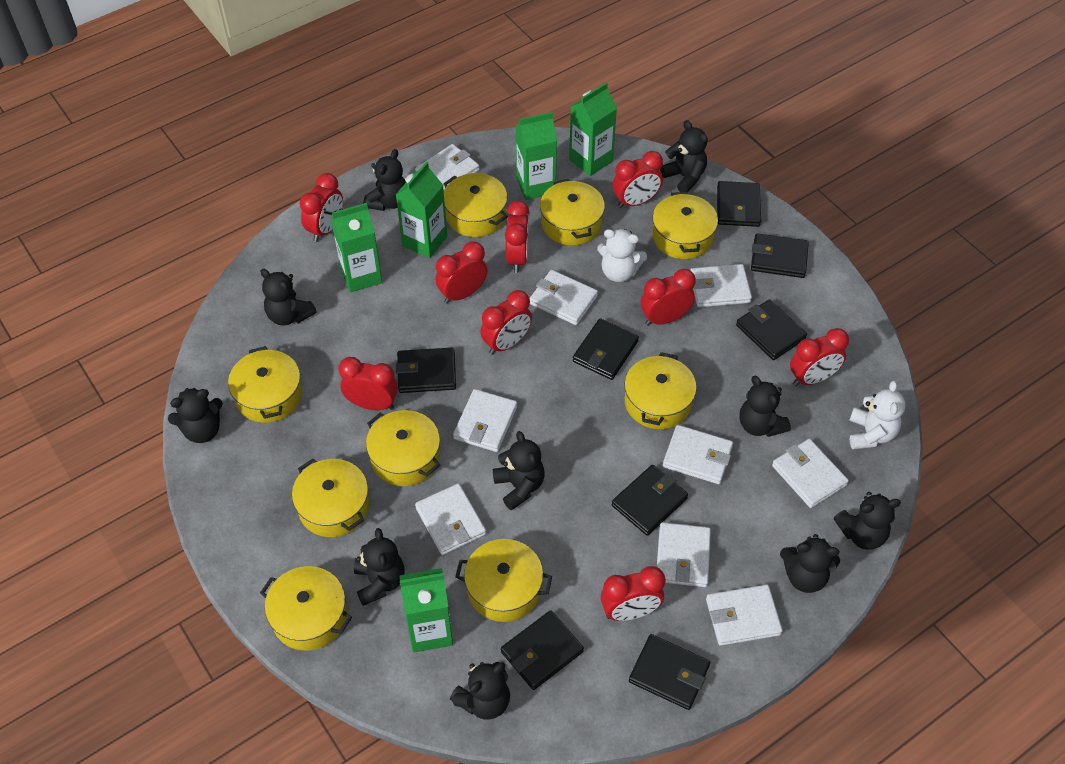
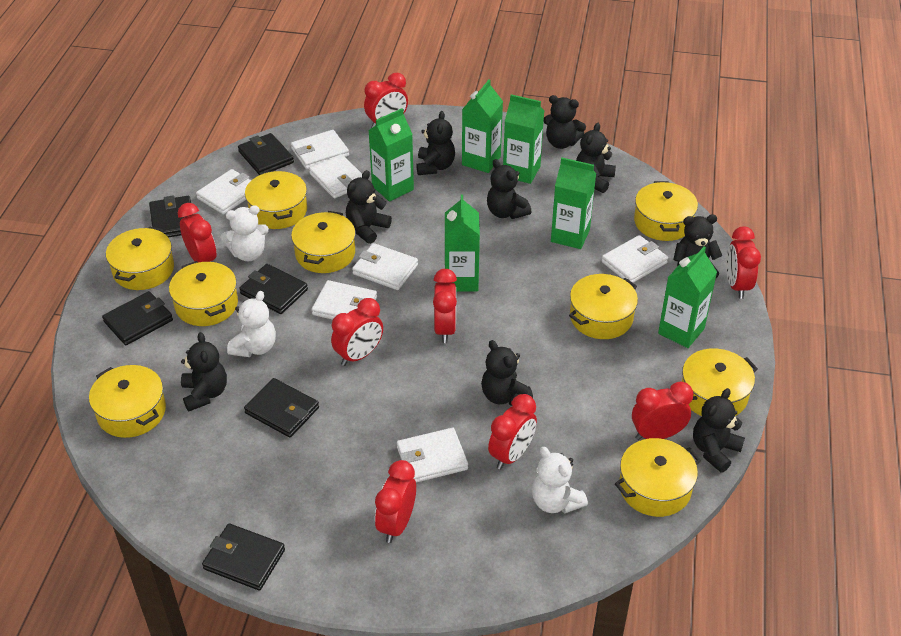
black teddy bear: 10 -> 9
black wallet: 8 -> 6
green carton: 5 -> 6
red clock: 9 -> 8
white teddy bear: 2 -> 3
white wallet: 9 -> 7

